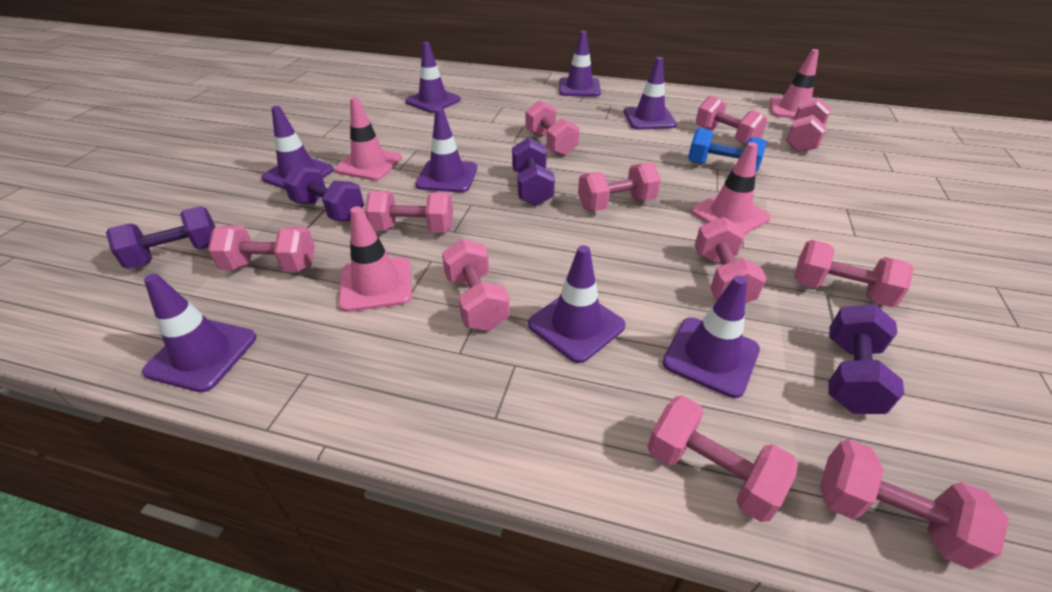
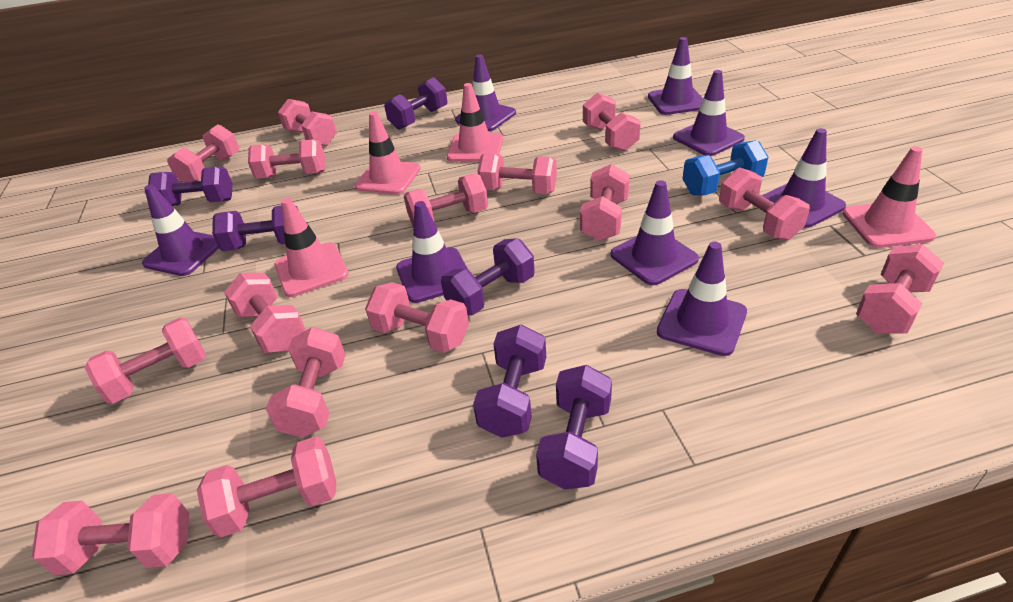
pink dumbbell: 11 -> 15
purple dumbbell: 4 -> 6

